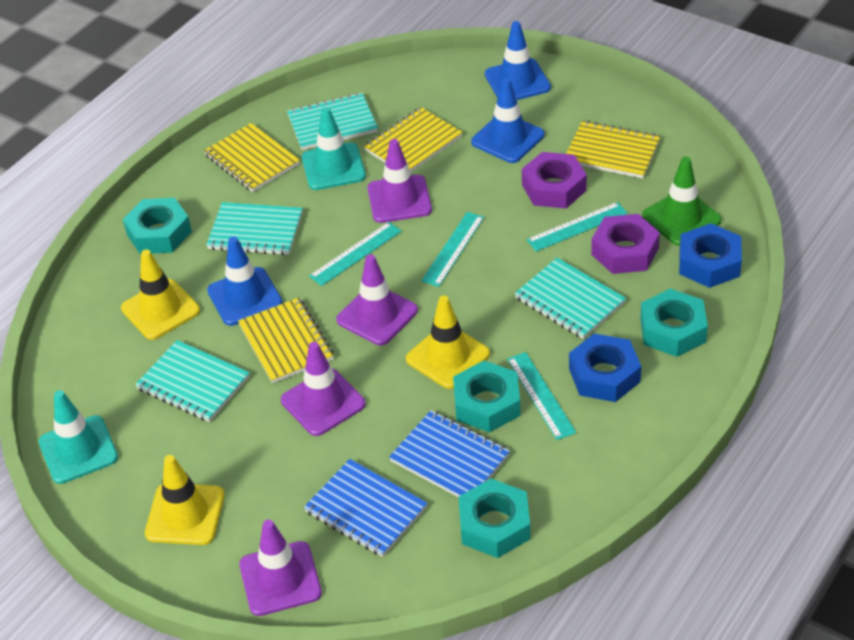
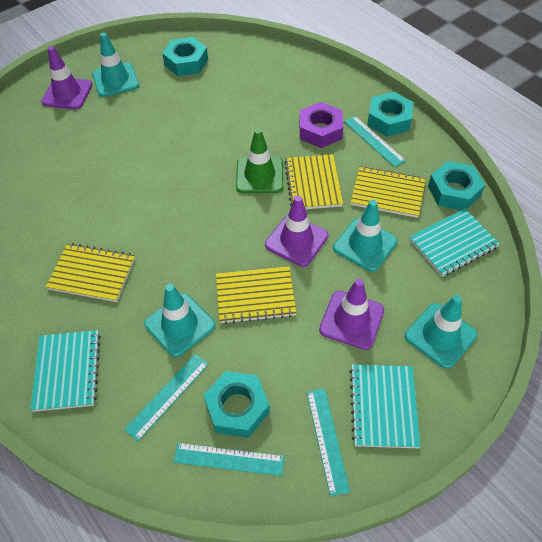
blue notebook: 2 -> 0
blue nut: 2 -> 0
blue traffic cone: 3 -> 0
purple nut: 2 -> 1
purple traffic cone: 4 -> 3
turquoise notebook: 4 -> 3
turquoise traffic cone: 2 -> 4
yellow traffic cone: 3 -> 0

